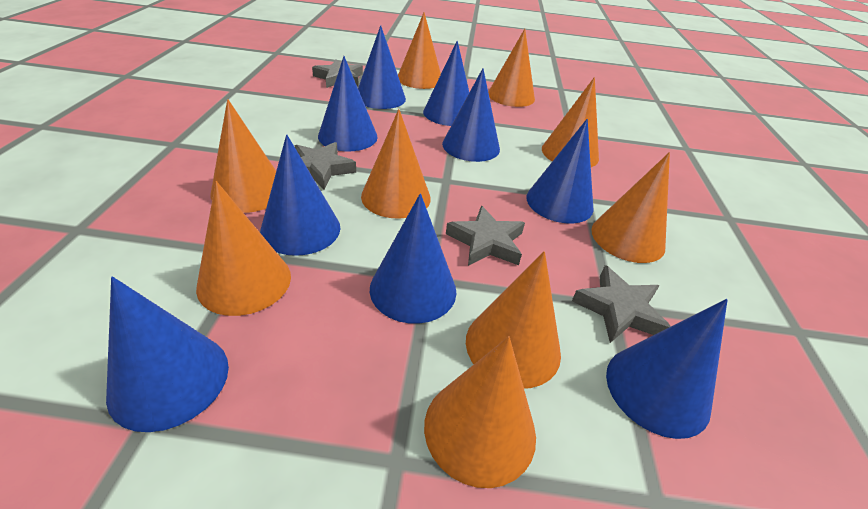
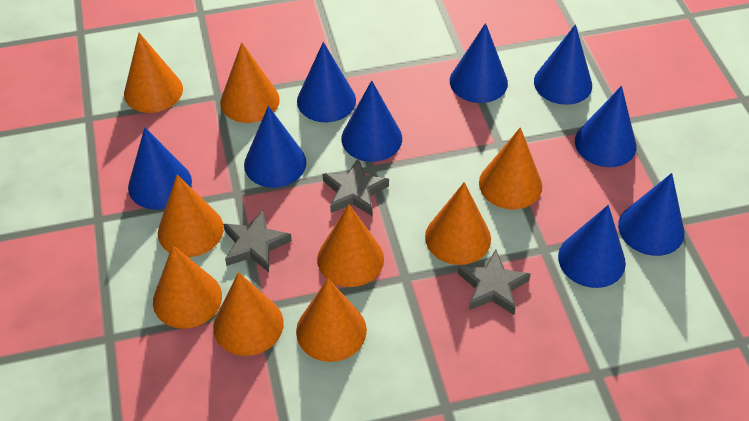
grey star: 4 -> 3

